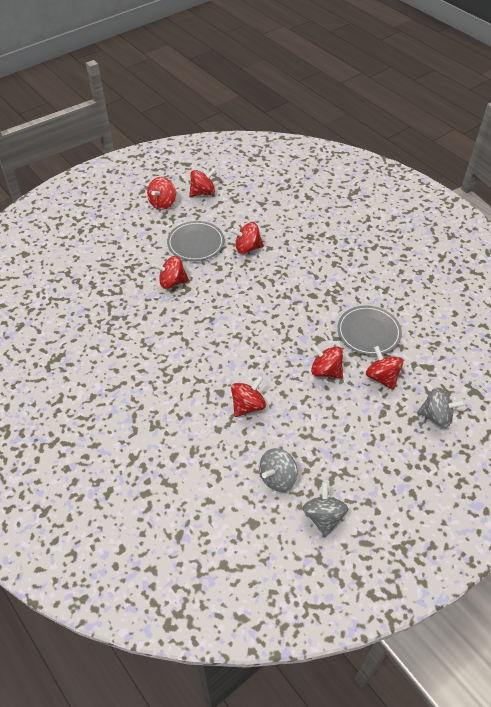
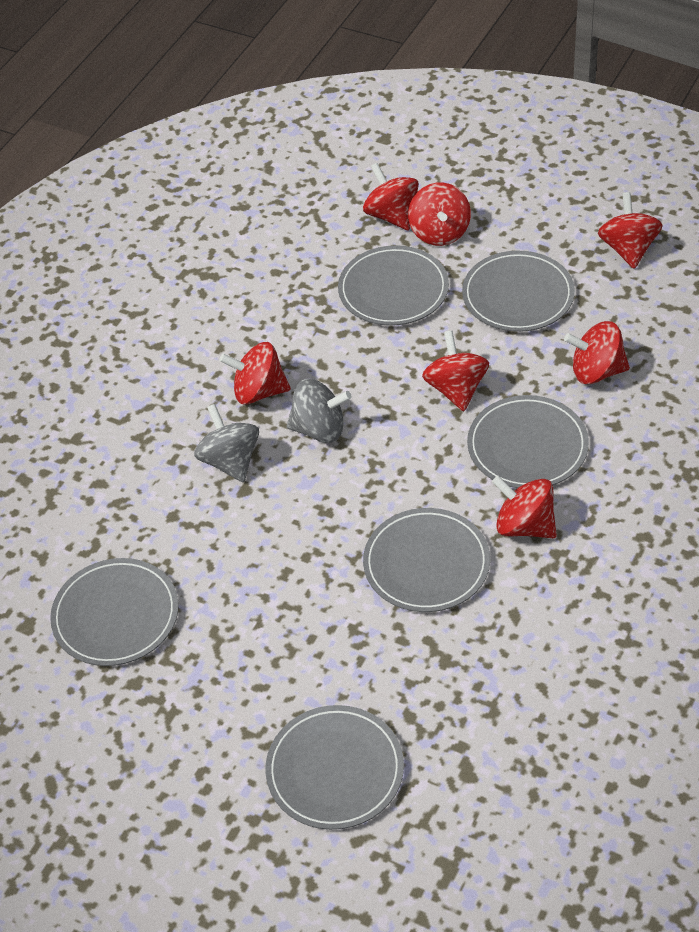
grey plate: 2 -> 6
grey spinning top: 3 -> 2

